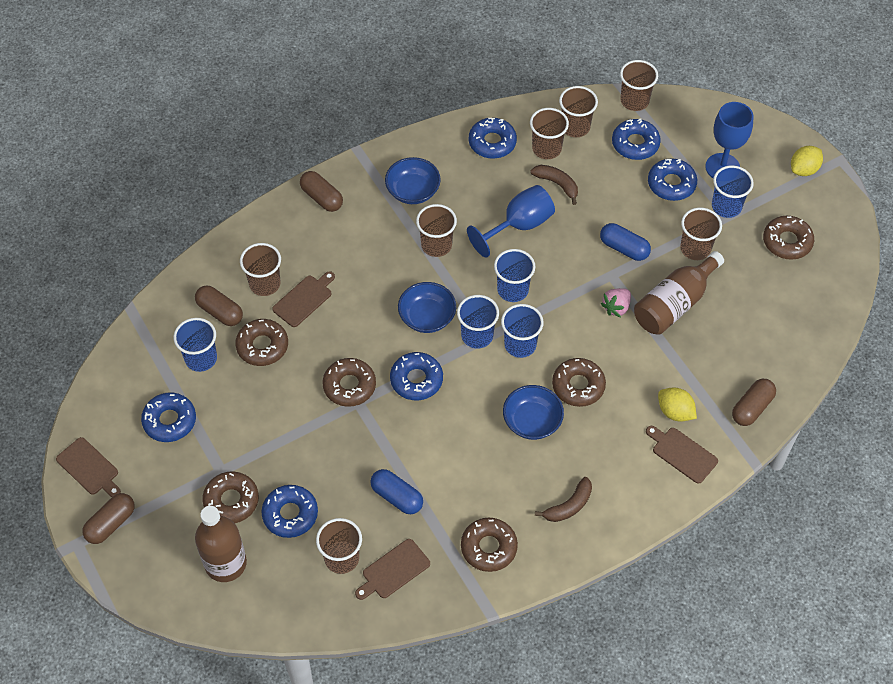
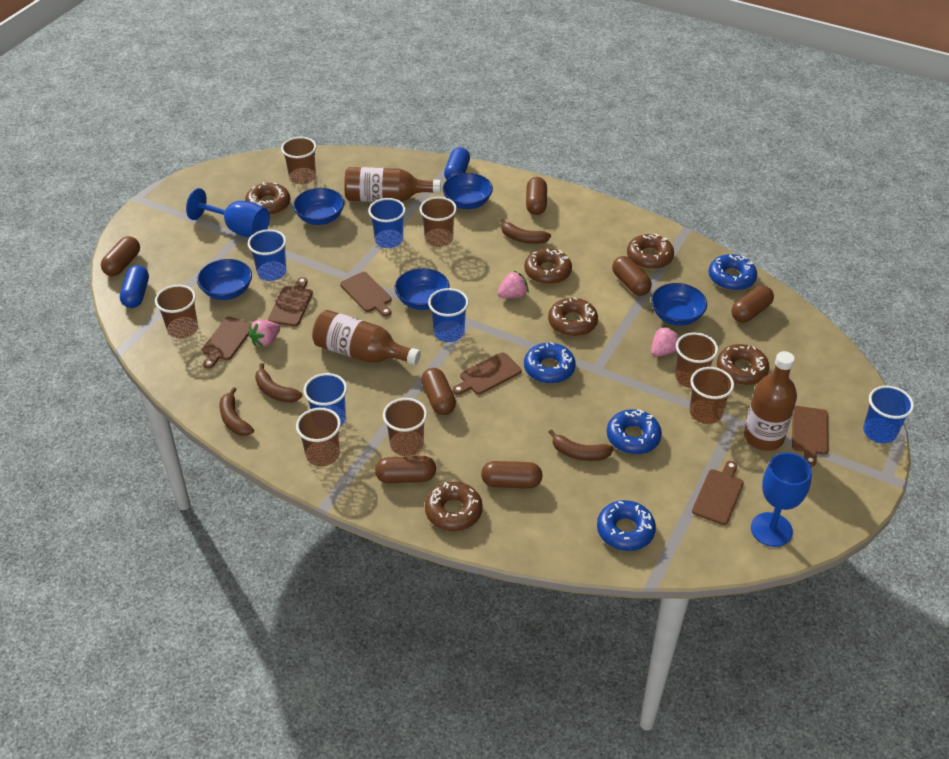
blue bowl: 3 -> 5
blue donut: 6 -> 4
brown banana: 2 -> 4
brown bottle: 2 -> 3
brown capsule: 4 -> 7
brown cutting board: 4 -> 6
pink strawberry: 1 -> 3
yellow lemon: 2 -> 0

